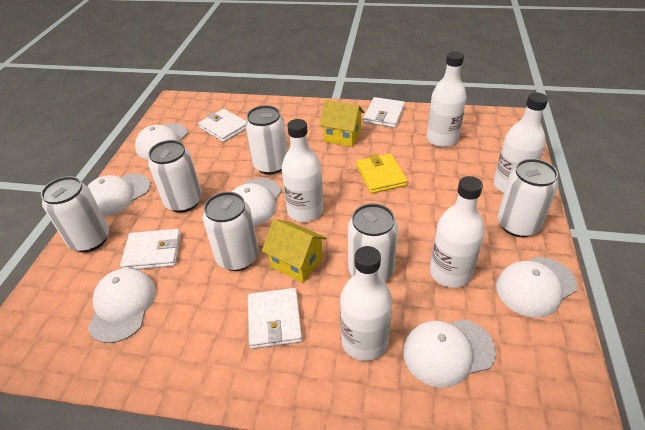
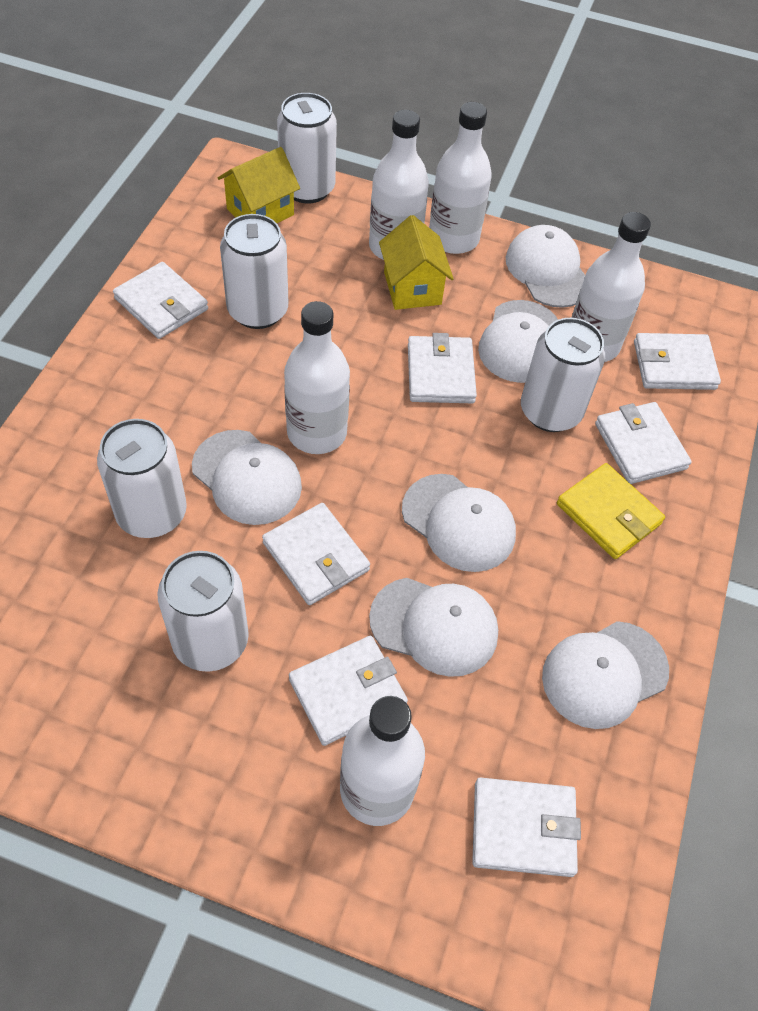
white can: 6 -> 5
white wallet: 4 -> 7

